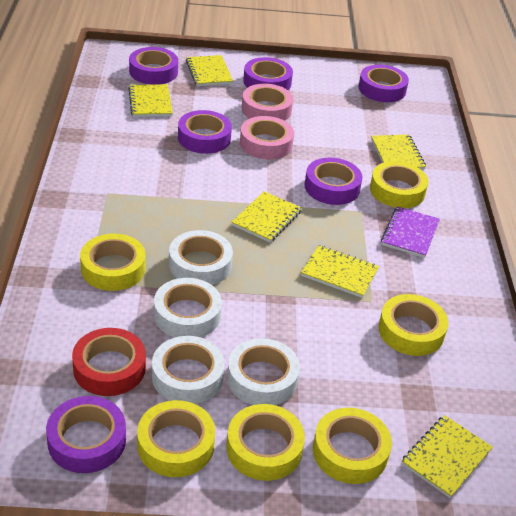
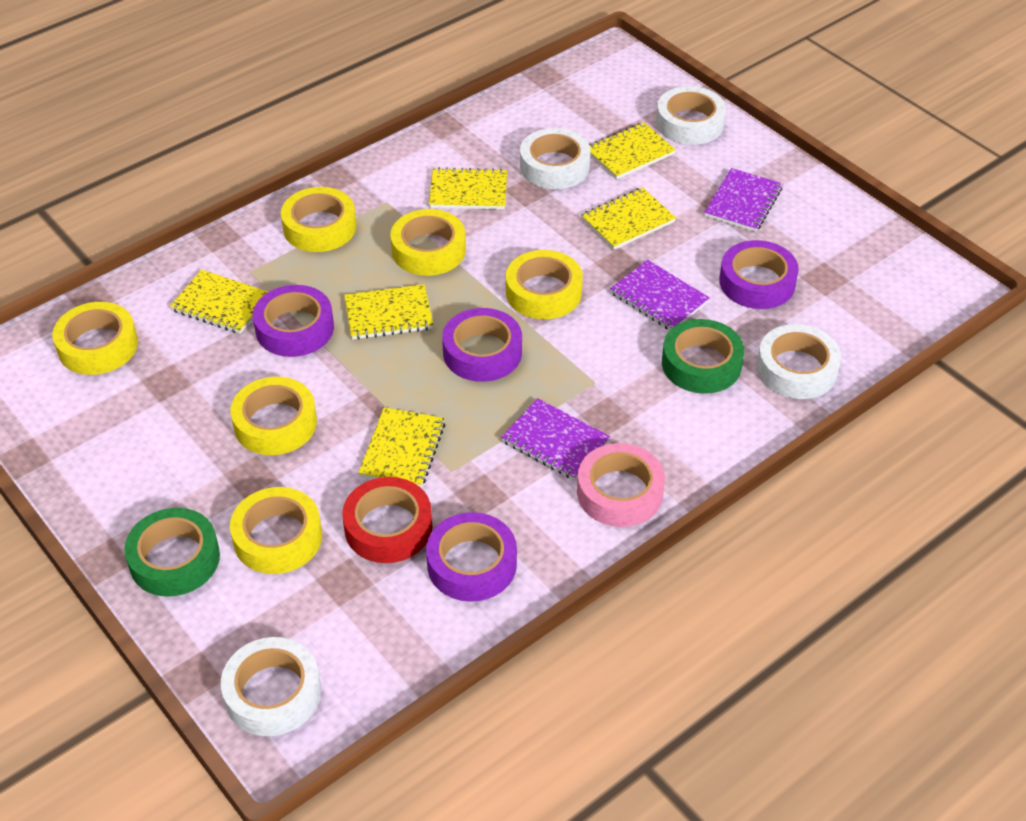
green tape: 0 -> 2
pink tape: 2 -> 1
purple notebook: 1 -> 3
purple tape: 6 -> 4

